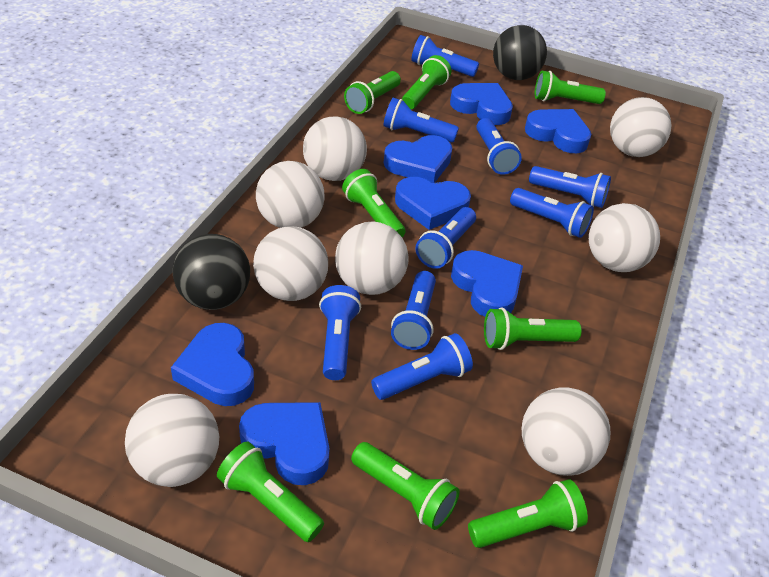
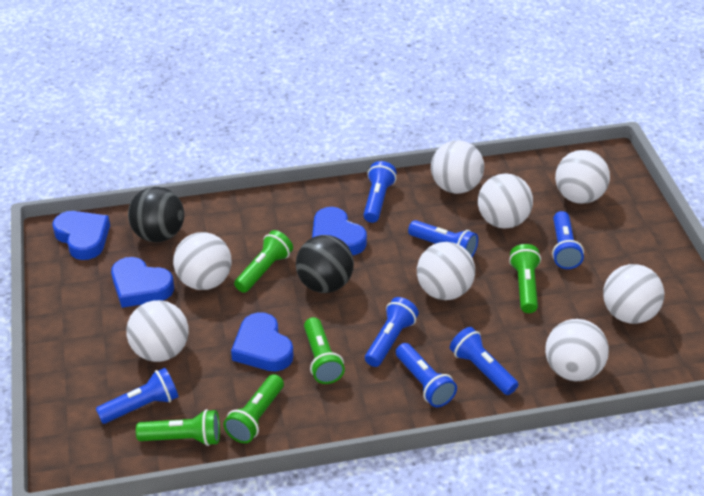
blue flashlight: 9 -> 7
blue heart: 7 -> 4
green flashlight: 8 -> 5

